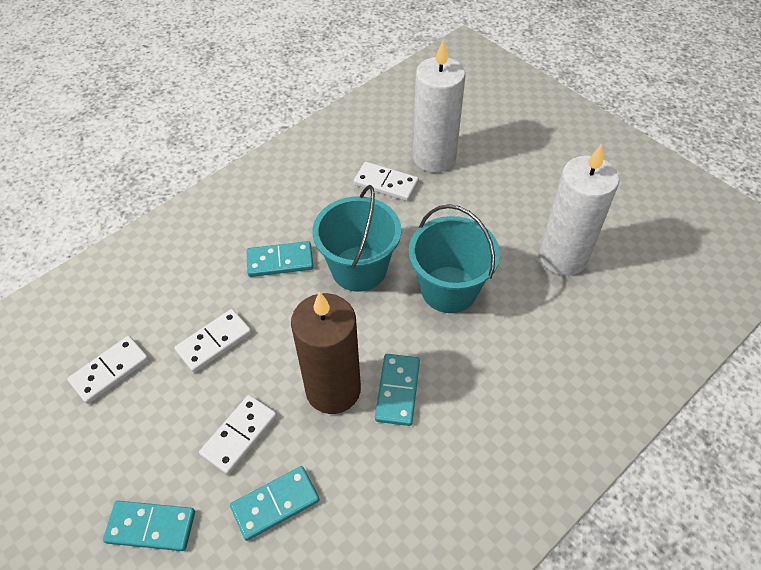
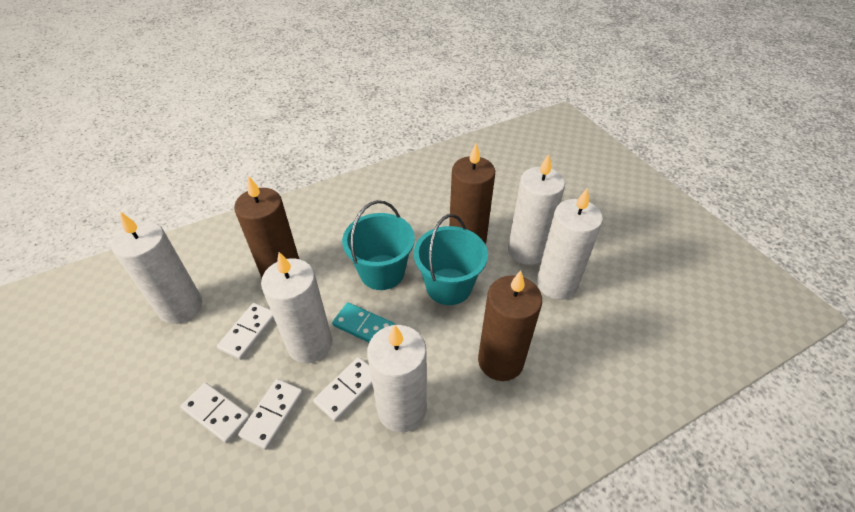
brown candle: 1 -> 3
turquoise domino: 4 -> 1
white candle: 2 -> 5

